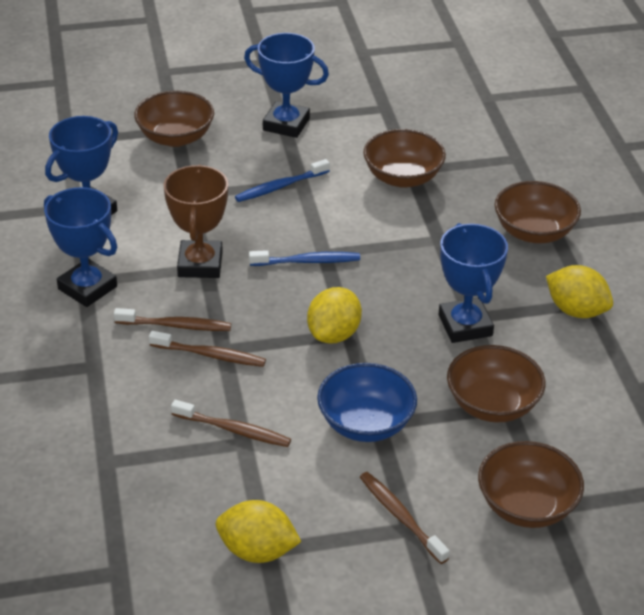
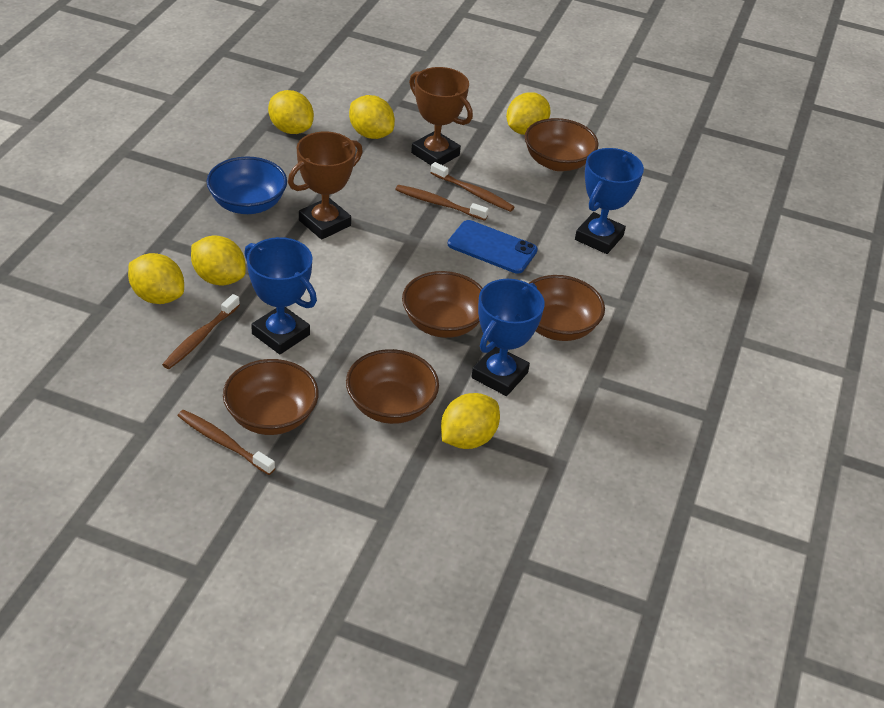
blue phone: 0 -> 1
blue toothbrush: 2 -> 0
blue trophy: 4 -> 3
brown trophy: 1 -> 2
yellow lemon: 3 -> 6

